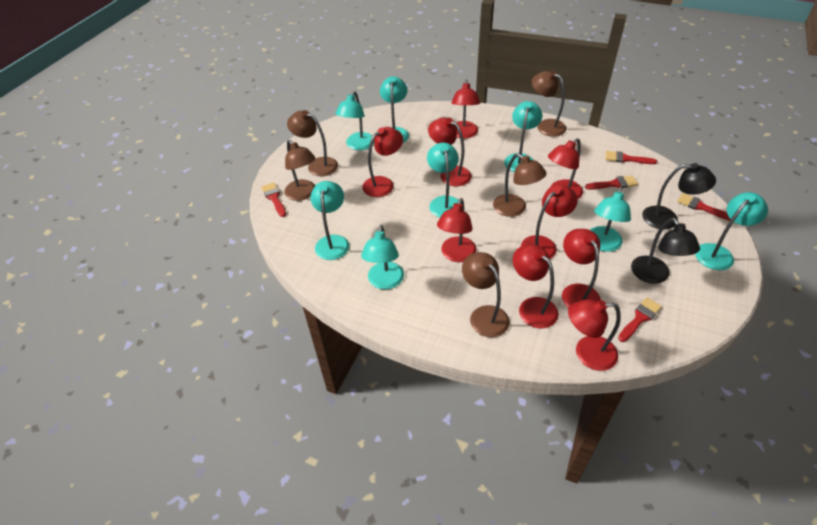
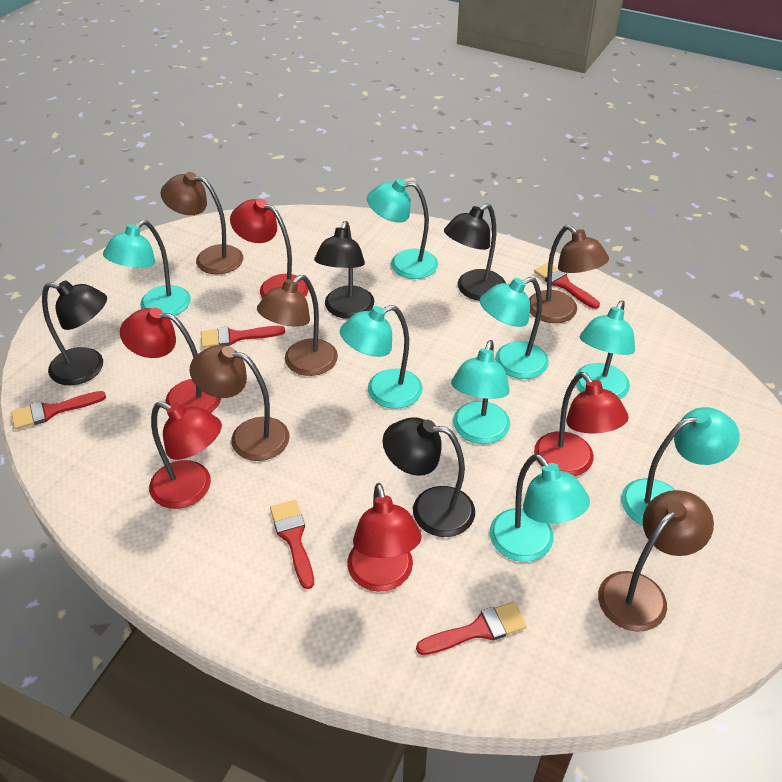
black lamp: 2 -> 4
red lamp: 9 -> 5

